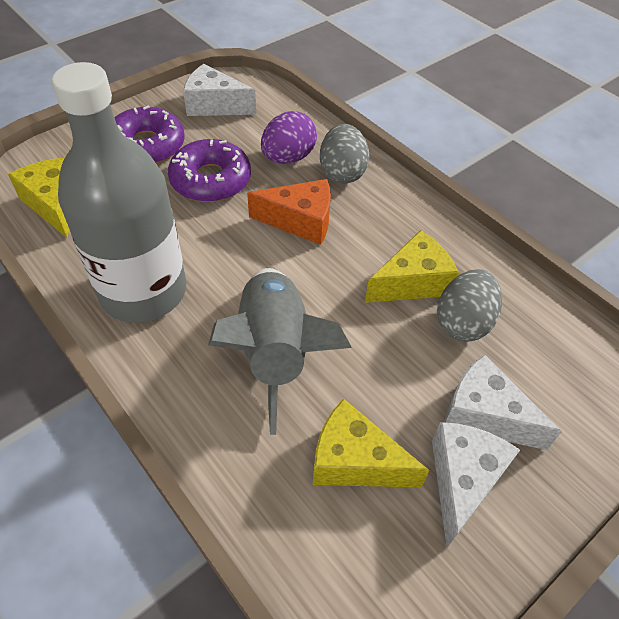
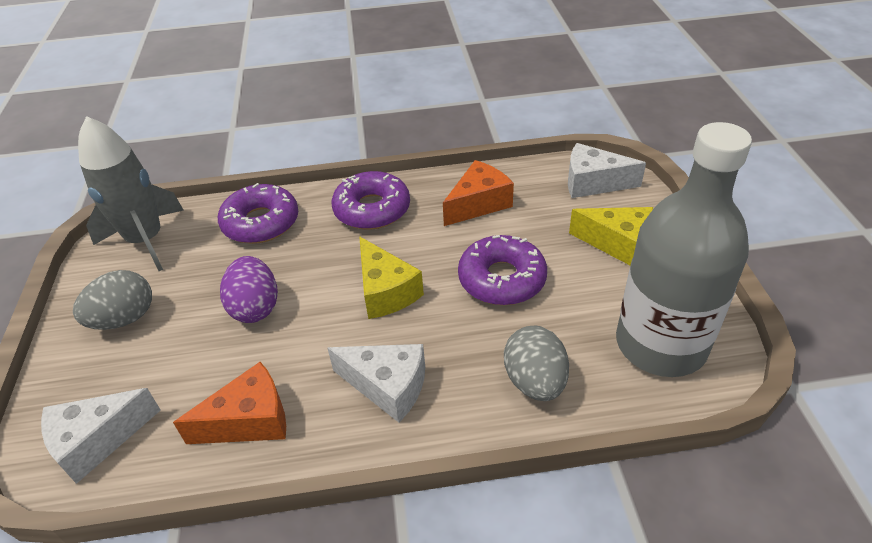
orange cheese: 1 -> 2
purple donut: 2 -> 3
yellow cheese: 3 -> 2

